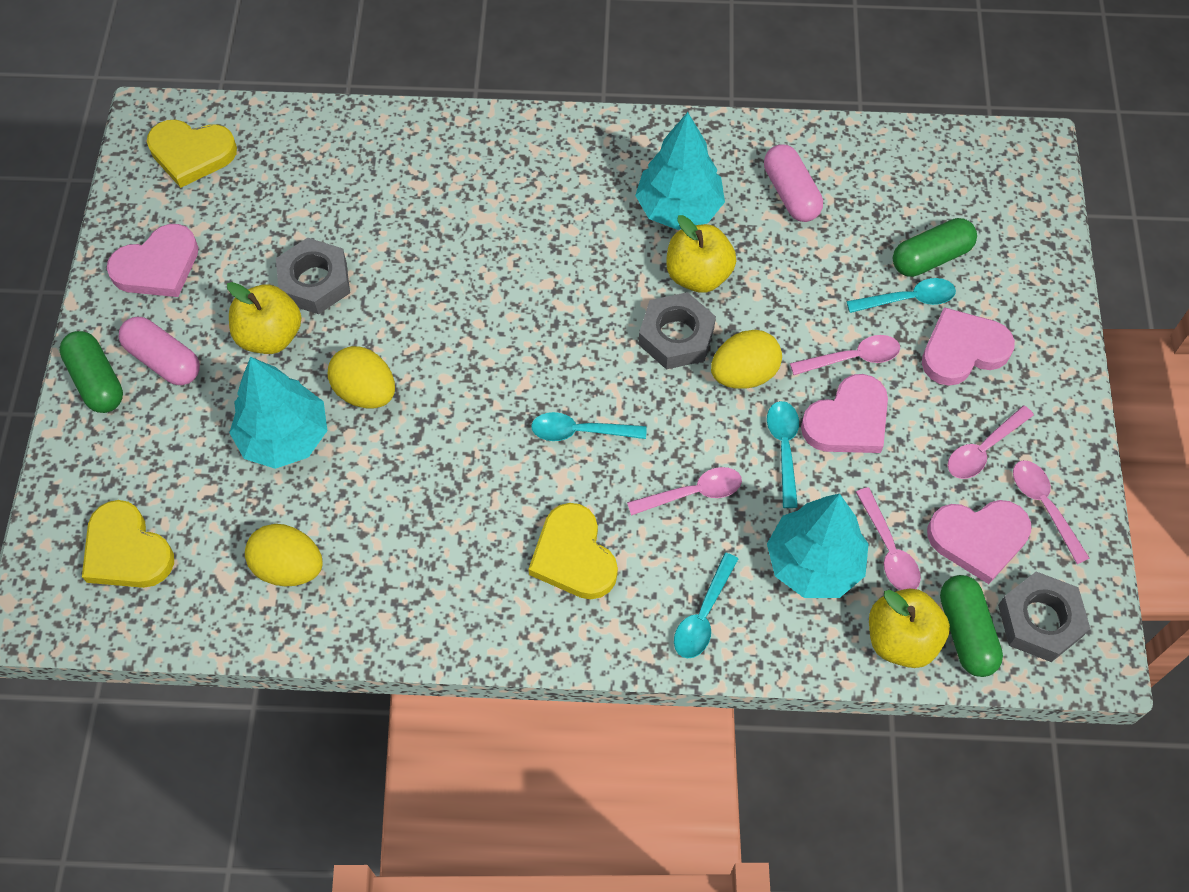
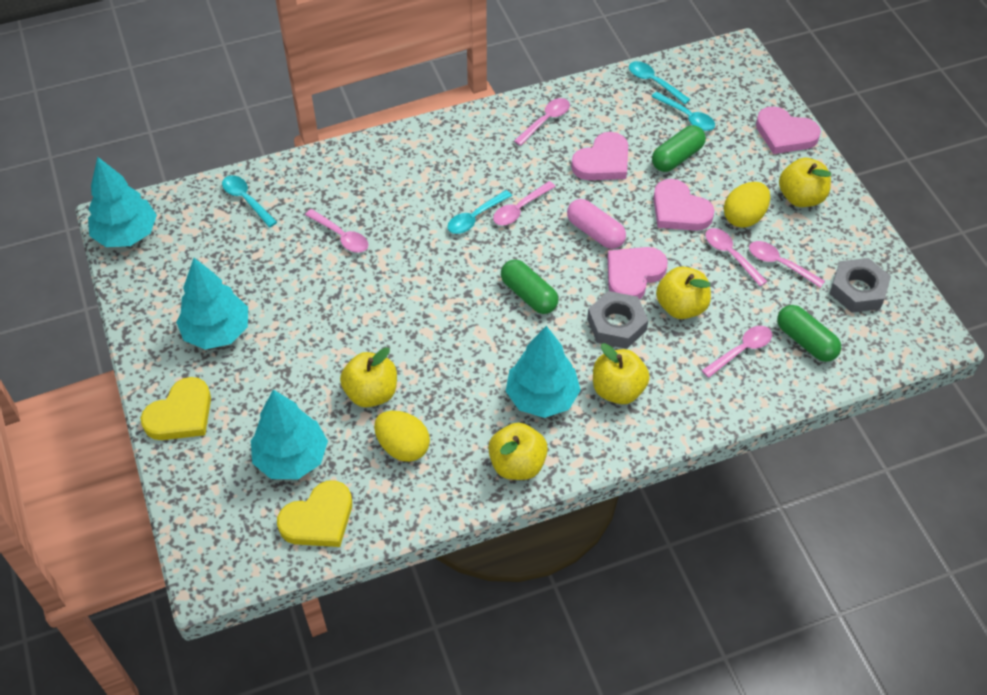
grey nut: 3 -> 2
pink capsule: 2 -> 1
pink spoon: 5 -> 6
turquoise tree: 3 -> 4
yellow apple: 3 -> 5
yellow egg: 3 -> 2
yellow heart: 3 -> 2

